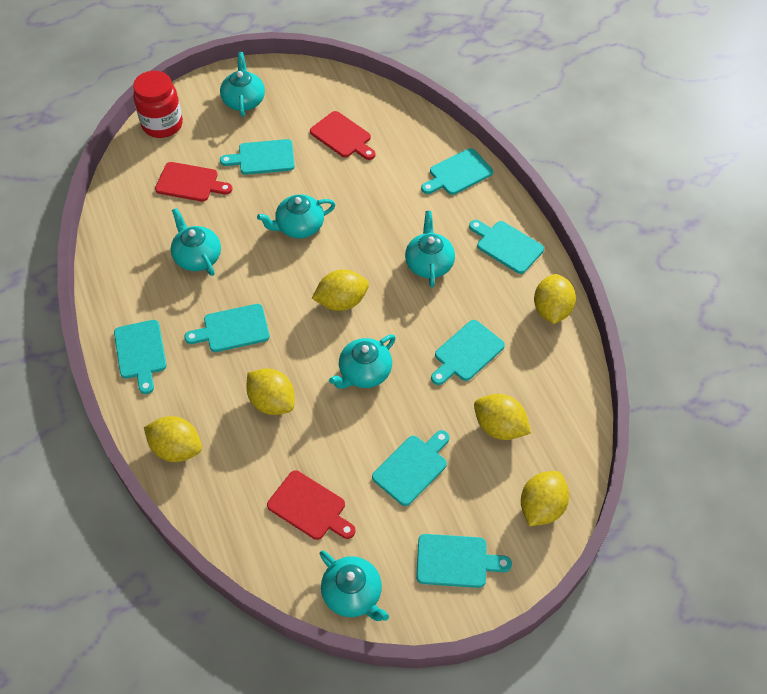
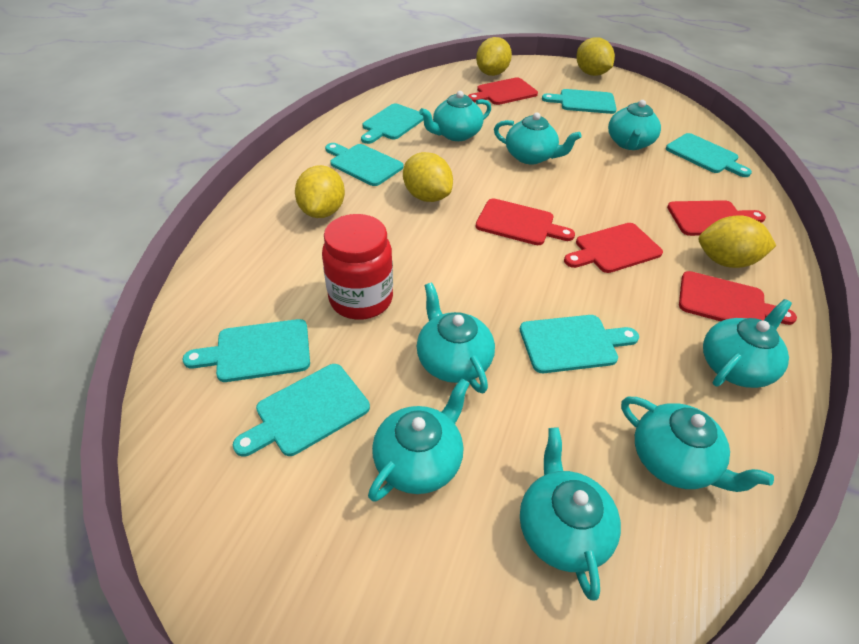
red cutting board: 3 -> 5
turquoise cutting board: 8 -> 7
turquoise teapot: 6 -> 8
yellow lemon: 6 -> 5

